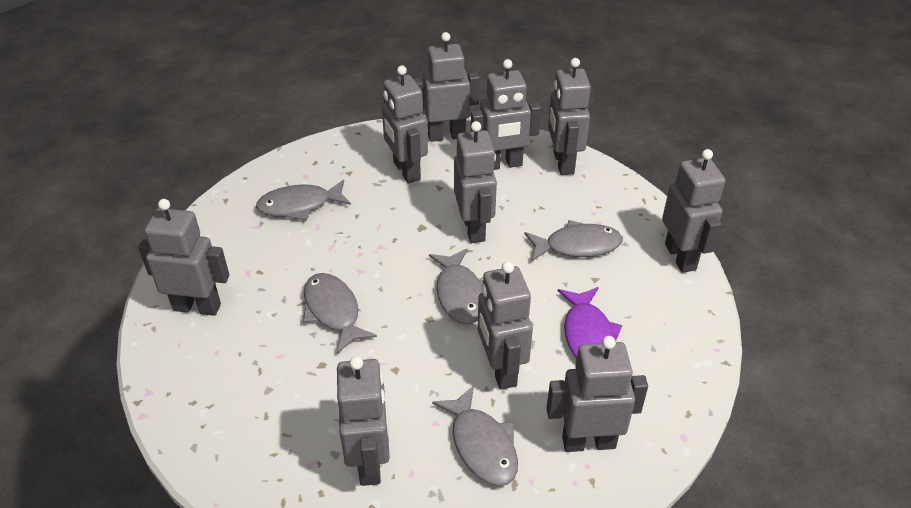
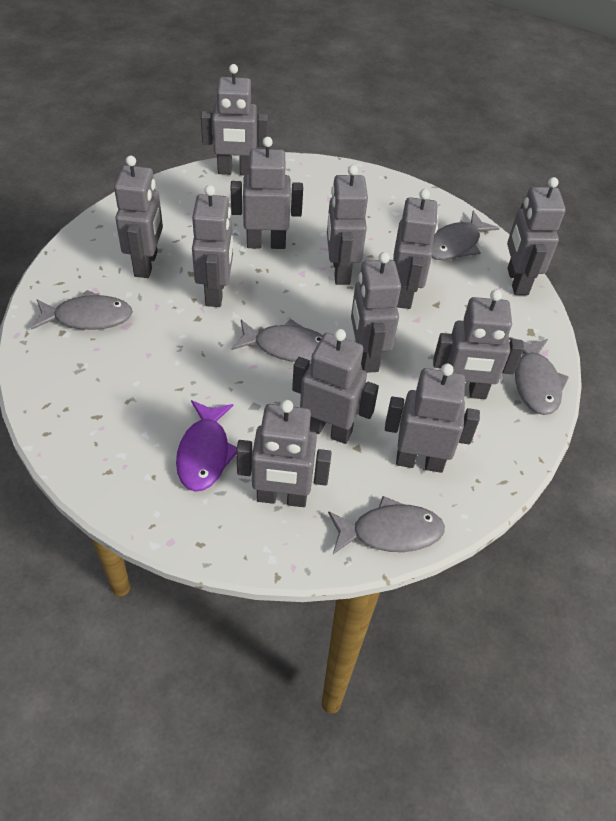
grey robot: 10 -> 12

